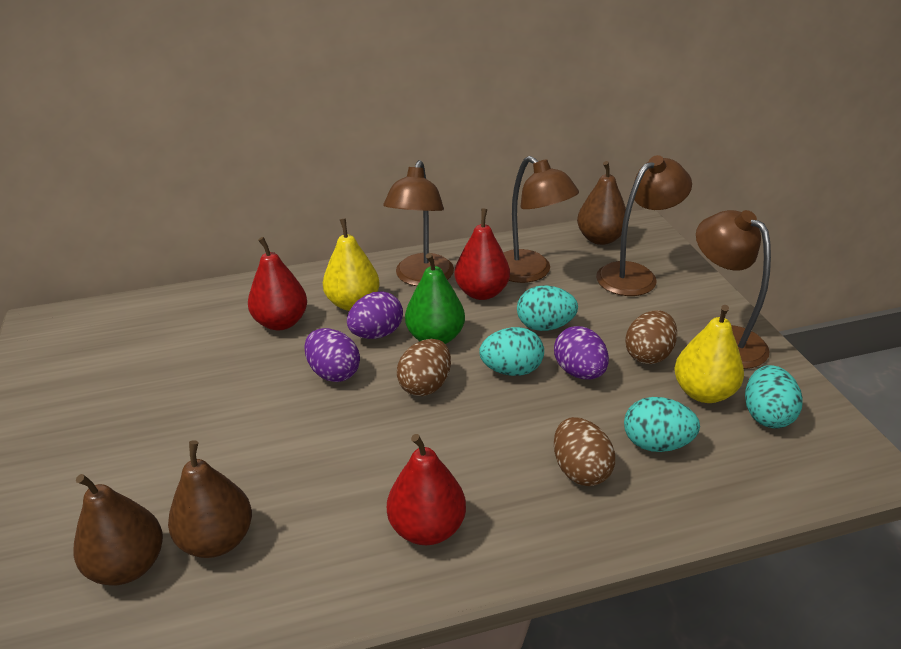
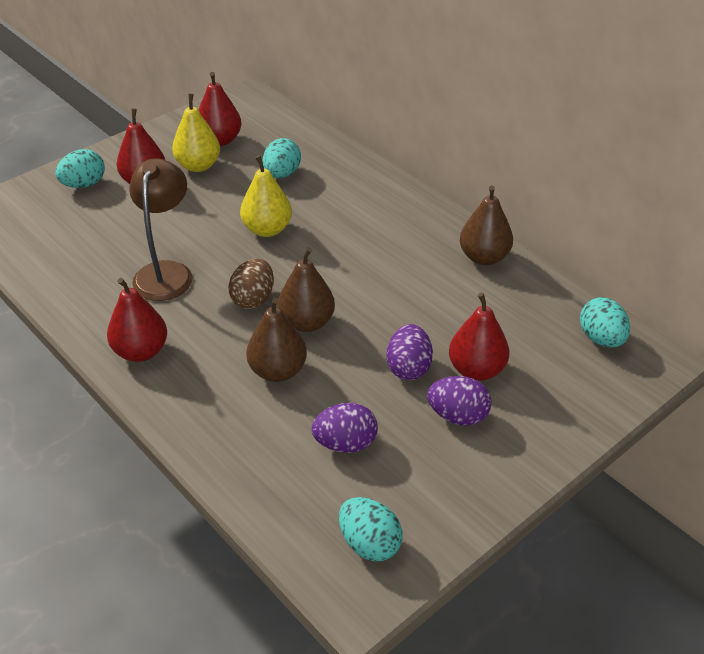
brown egg: 3 -> 1
brown lamp: 4 -> 1
green pear: 1 -> 0
red pear: 3 -> 4

